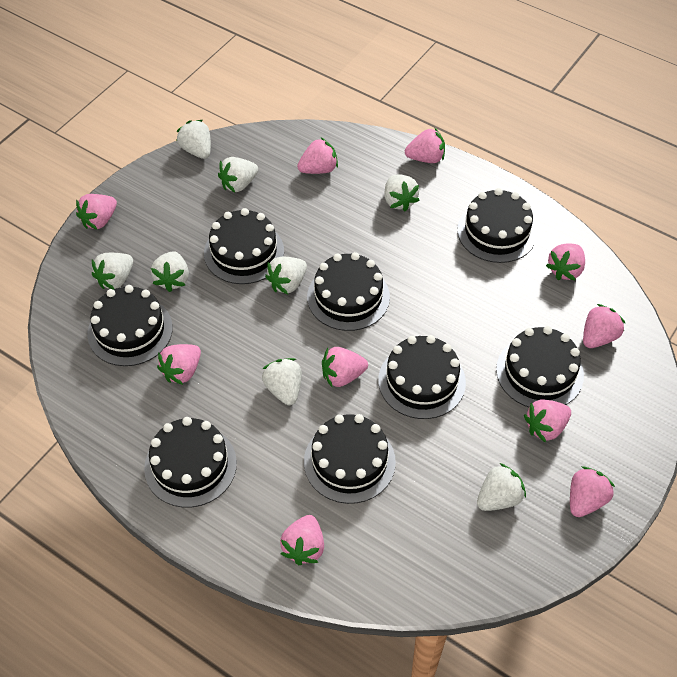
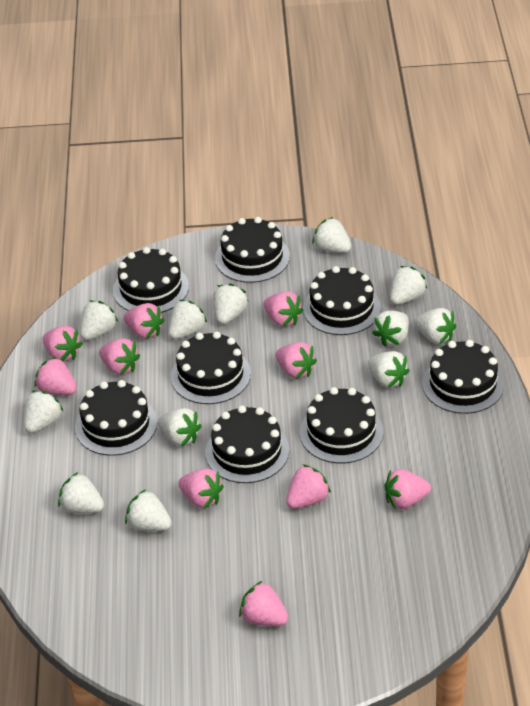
white strawberry: 8 -> 12

